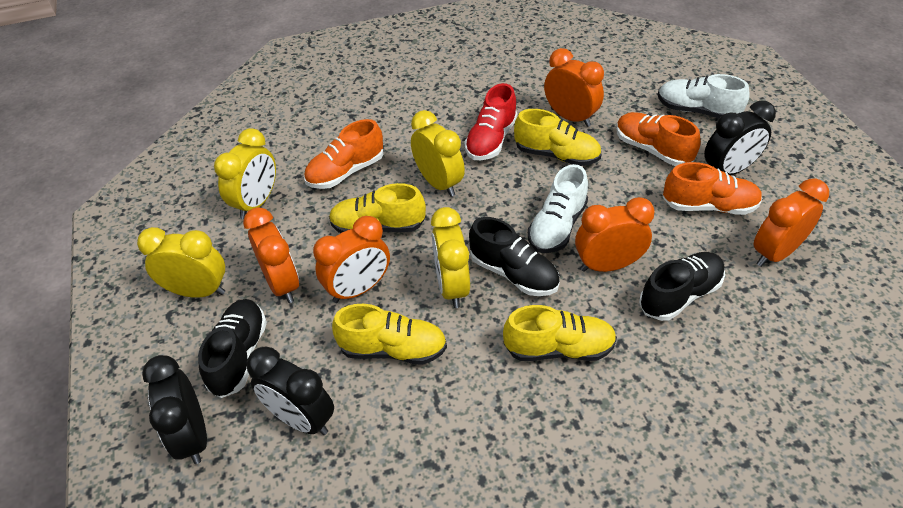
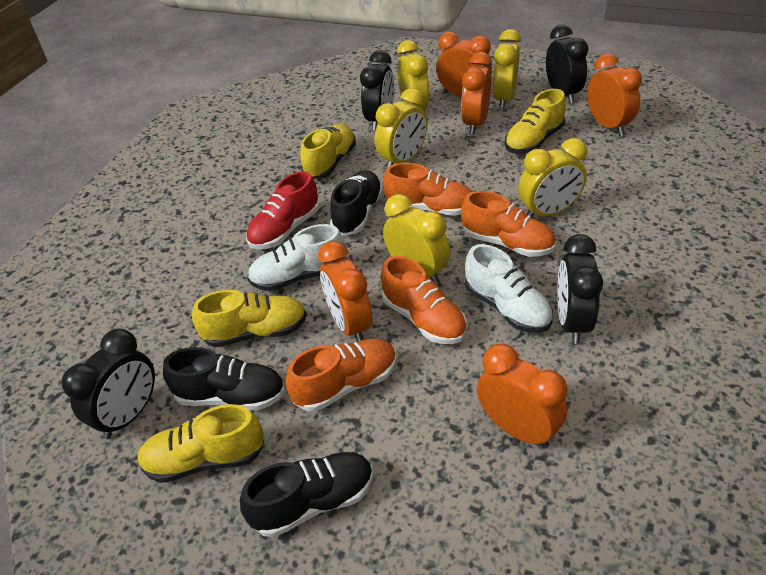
black clock: 3 -> 4
orange shoe: 3 -> 4
yellow clock: 4 -> 5

